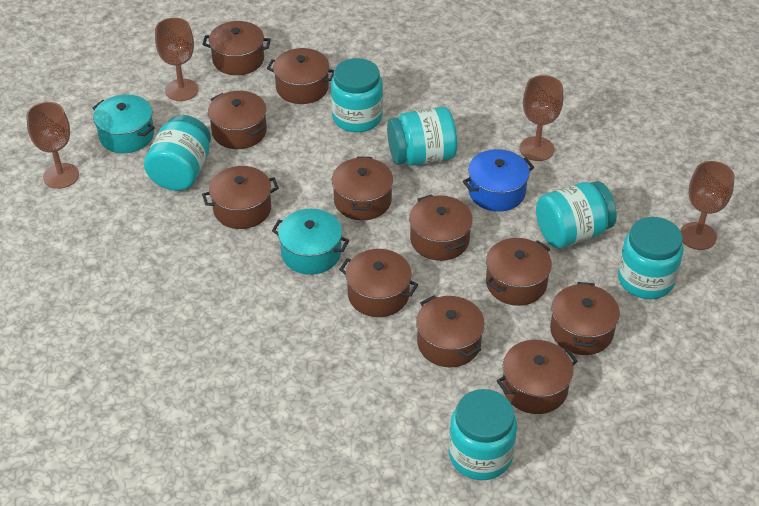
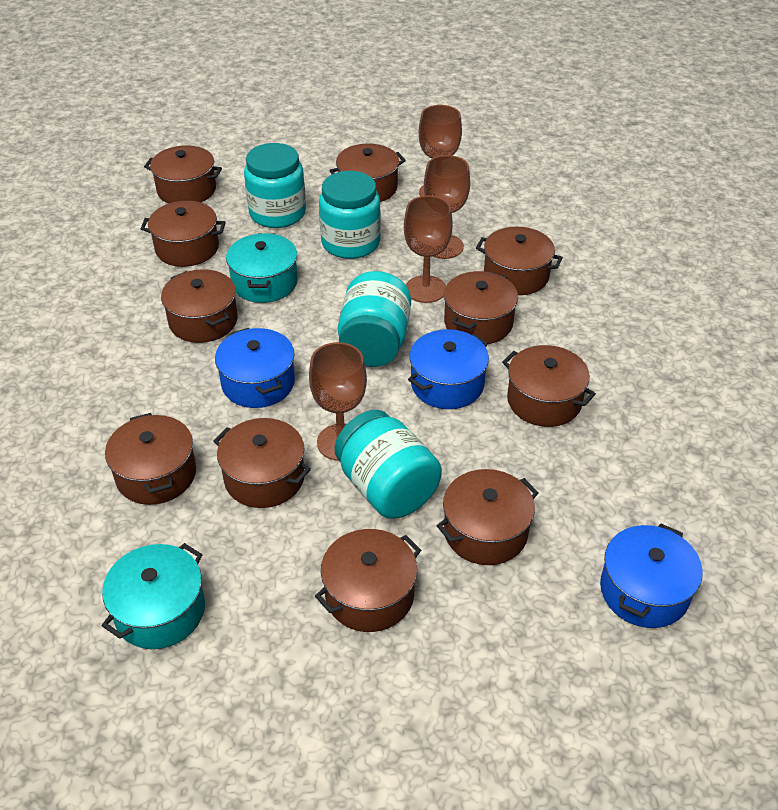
blue pot: 1 -> 3
turquoise jar: 6 -> 4

